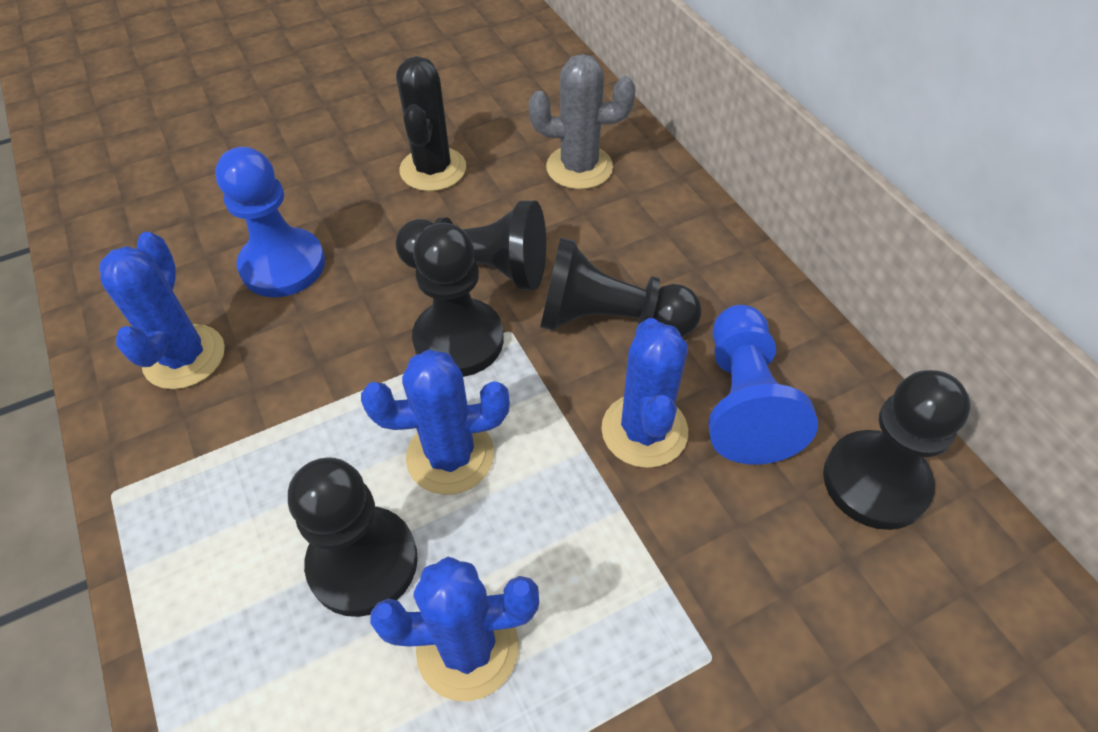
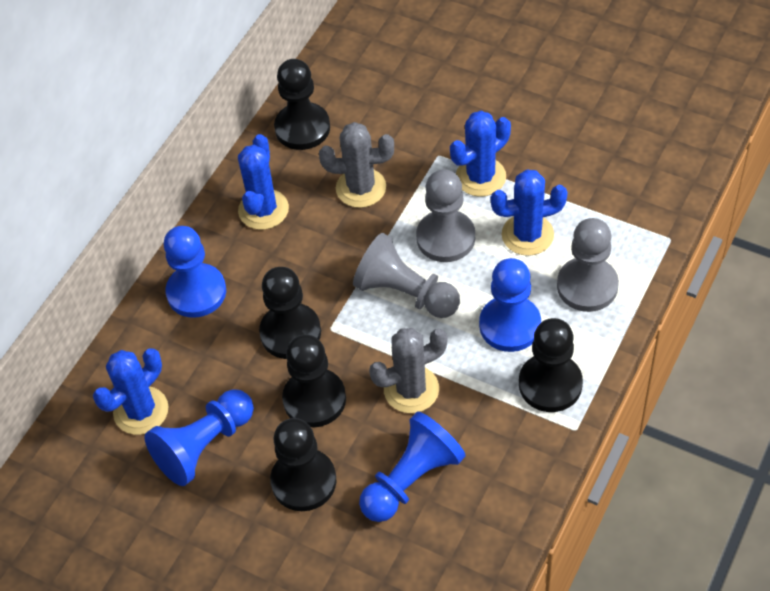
black cactus: 1 -> 0
blue pawn: 2 -> 4
grey cactus: 1 -> 2
grey pawn: 0 -> 3

